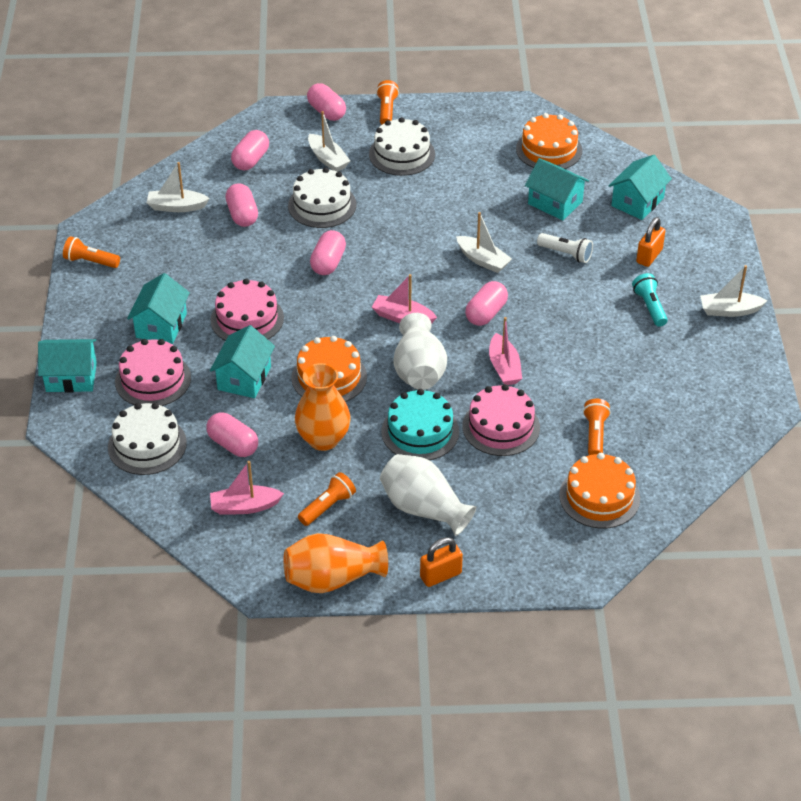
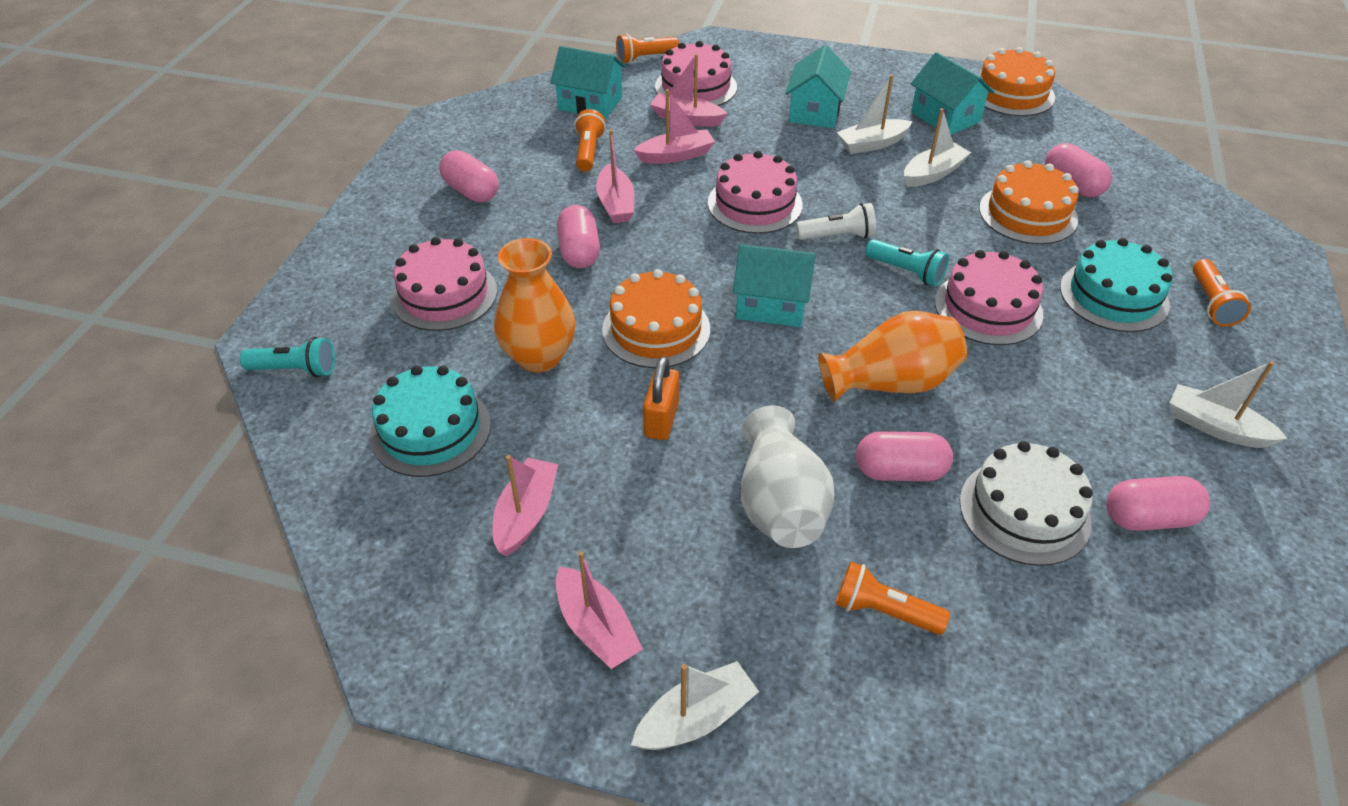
orange padlock: 2 -> 1
pink boat: 3 -> 5
pink cake: 3 -> 4
pink capsule: 6 -> 5
turquoise cake: 1 -> 2
turquoise flashlight: 1 -> 2
turquoise house: 5 -> 4
white cake: 3 -> 1
white vase: 2 -> 1

